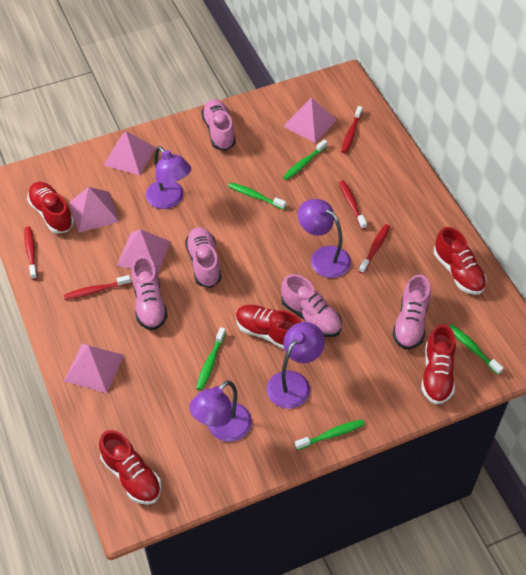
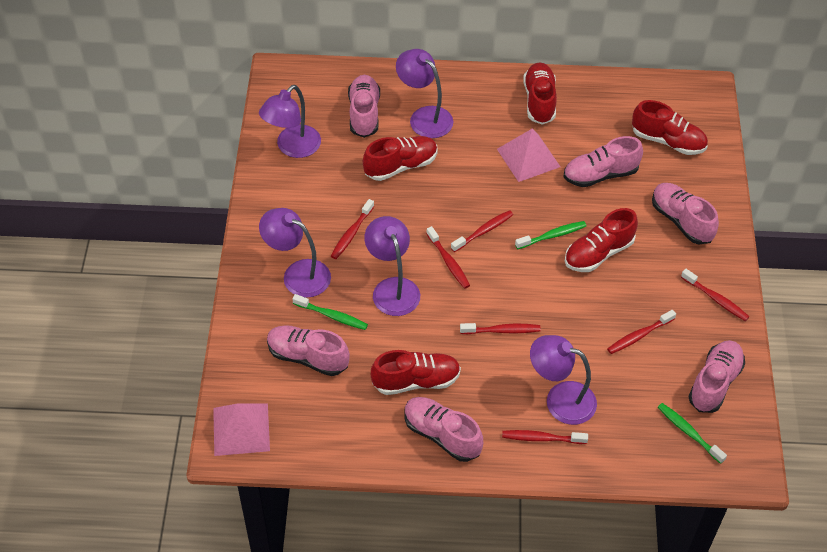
green toothbrush: 5 -> 3
pink pyramid: 5 -> 2
pink shoe: 5 -> 6
purple lamp: 4 -> 5
red toothbrush: 5 -> 7

